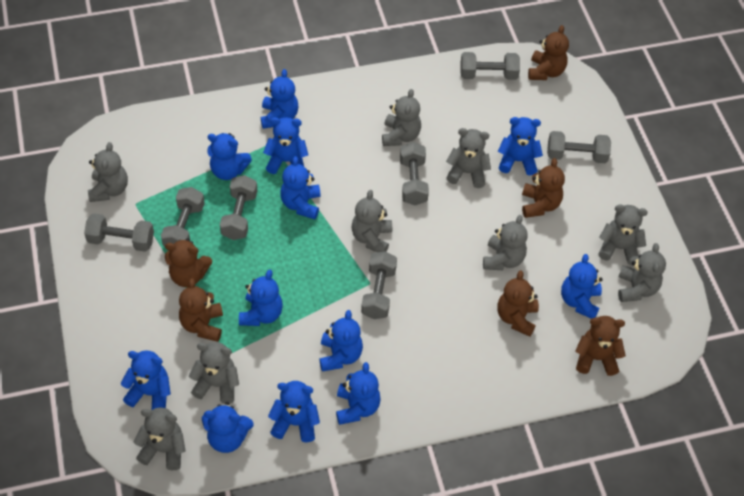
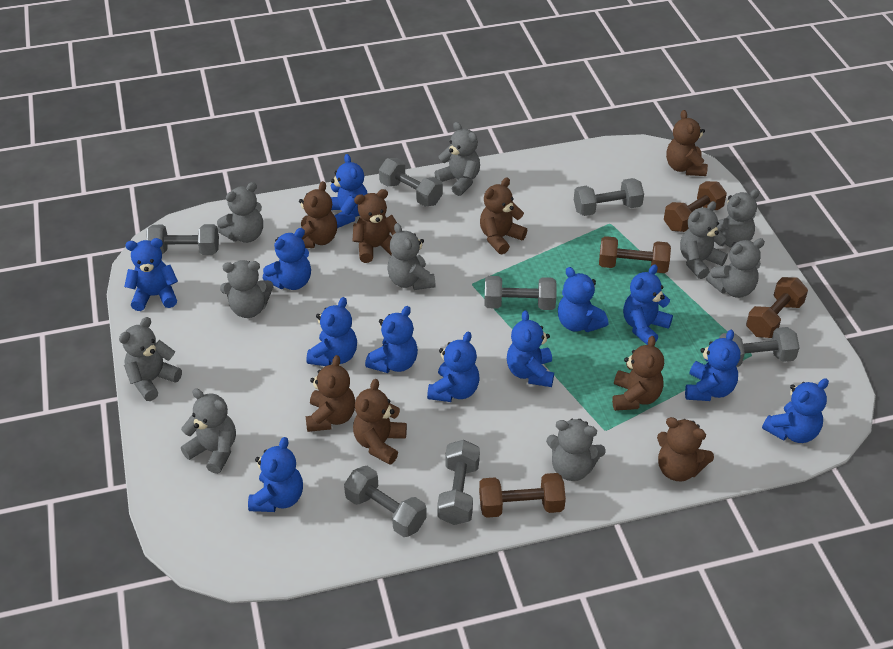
brown dumbbell: 0 -> 4
brown teddy bear: 6 -> 8
grey teddy bear: 9 -> 10

